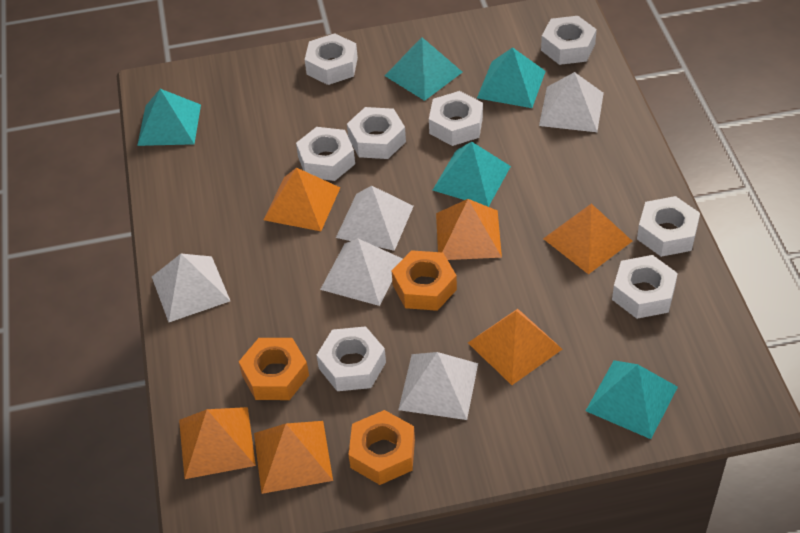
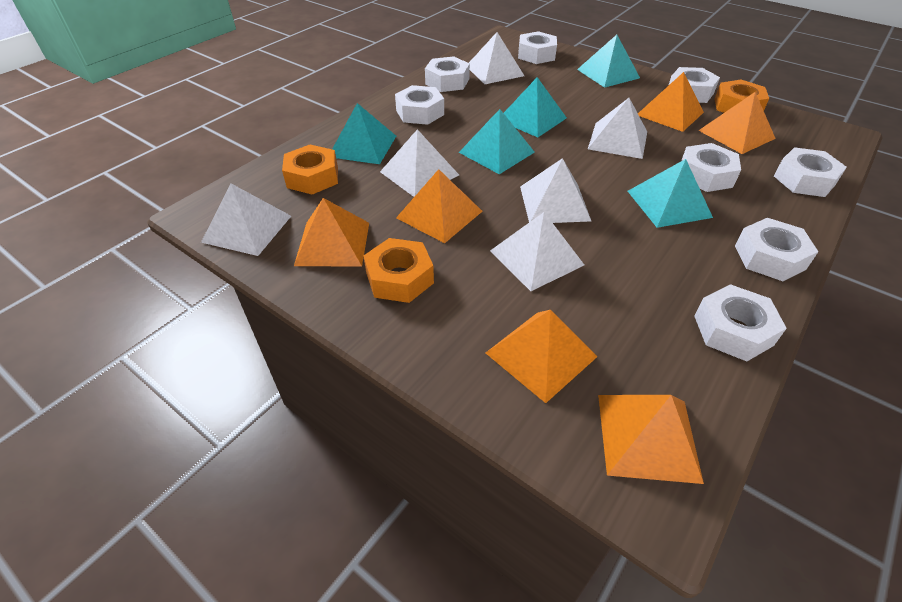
white pyramid: 5 -> 6

